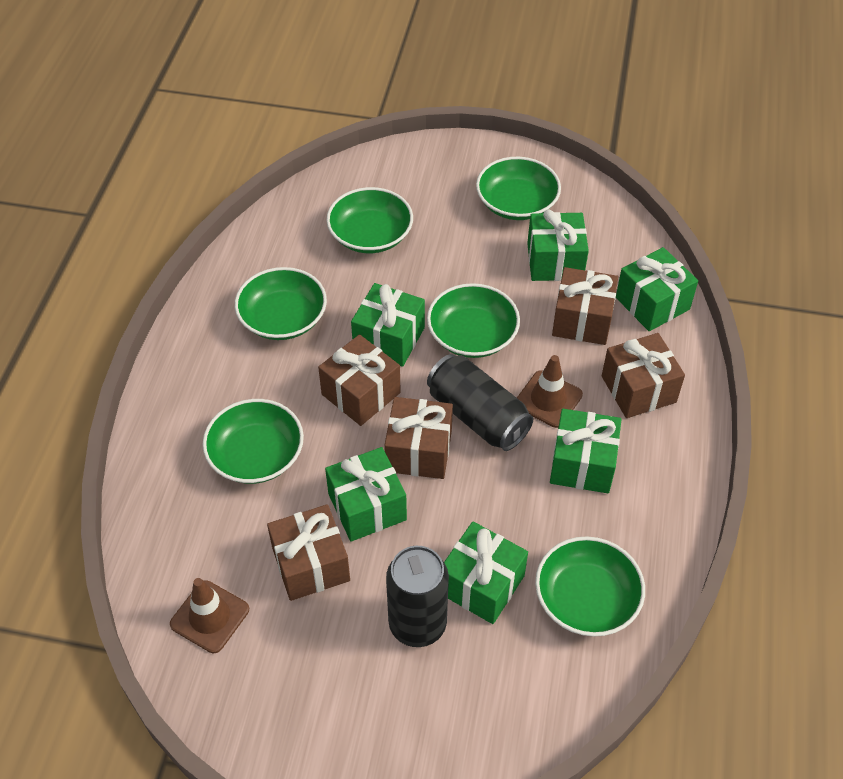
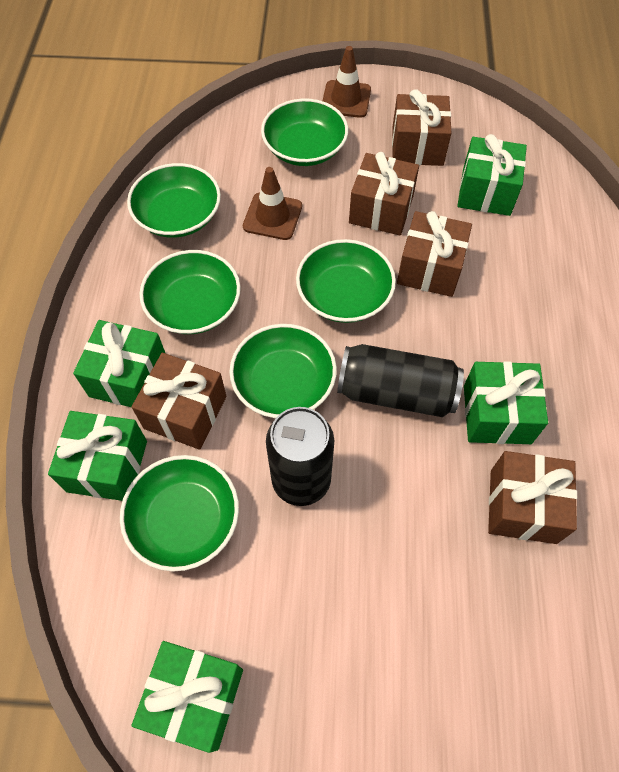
green gift: 6 -> 5

